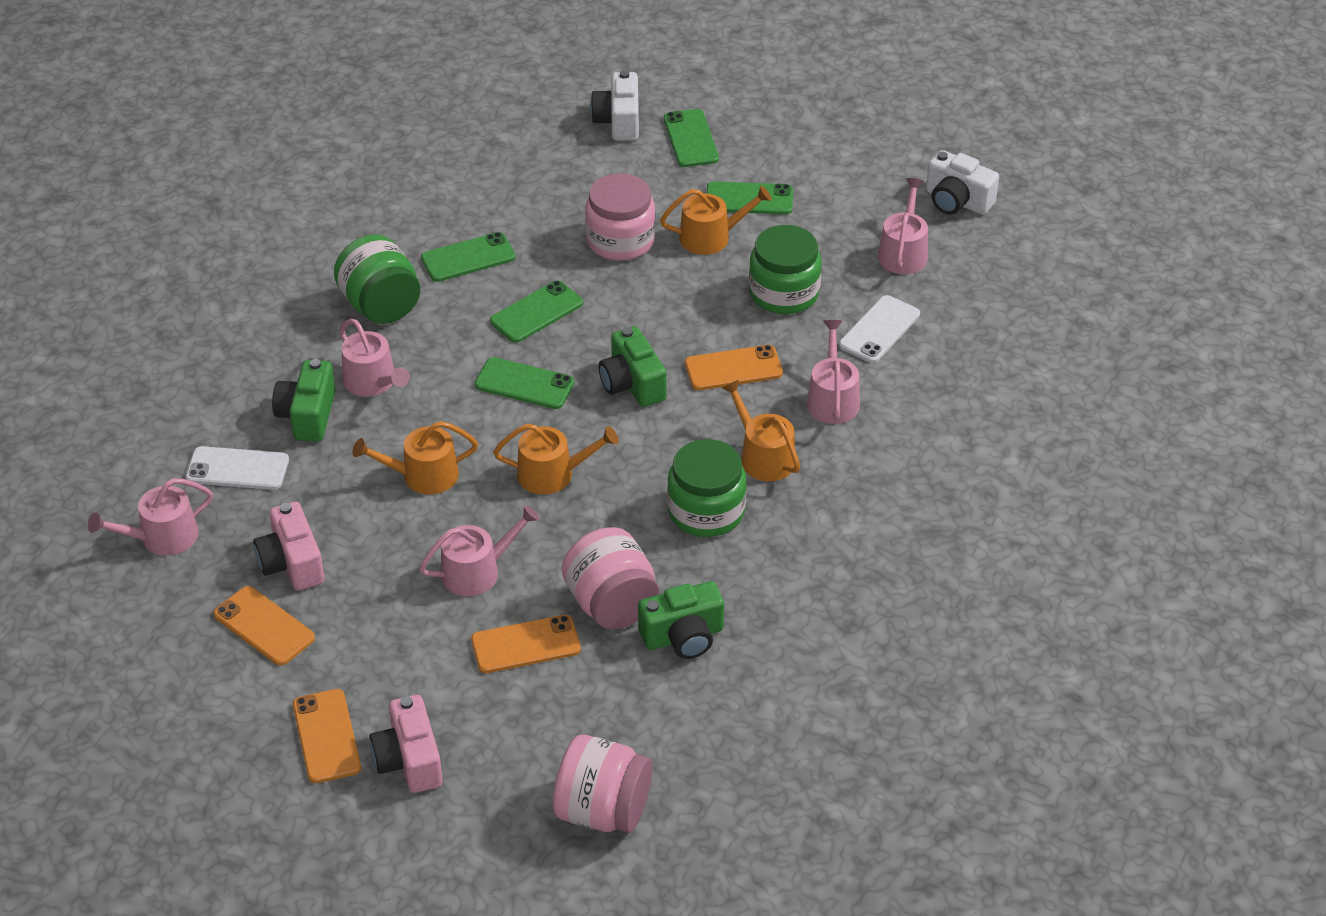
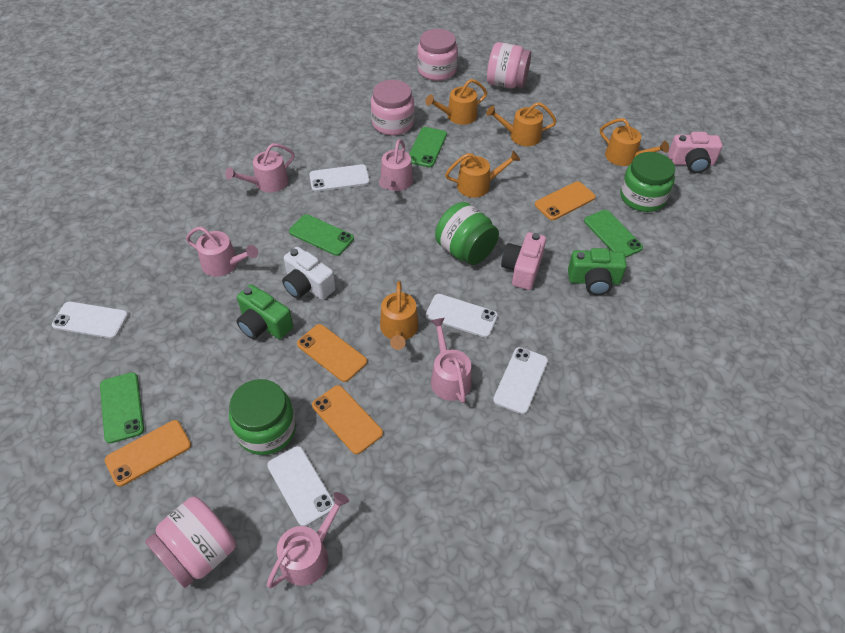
green camera: 3 -> 2
green phone: 5 -> 4
orange watering can: 4 -> 5
pink jar: 3 -> 4
white camera: 2 -> 1
white phone: 2 -> 5

